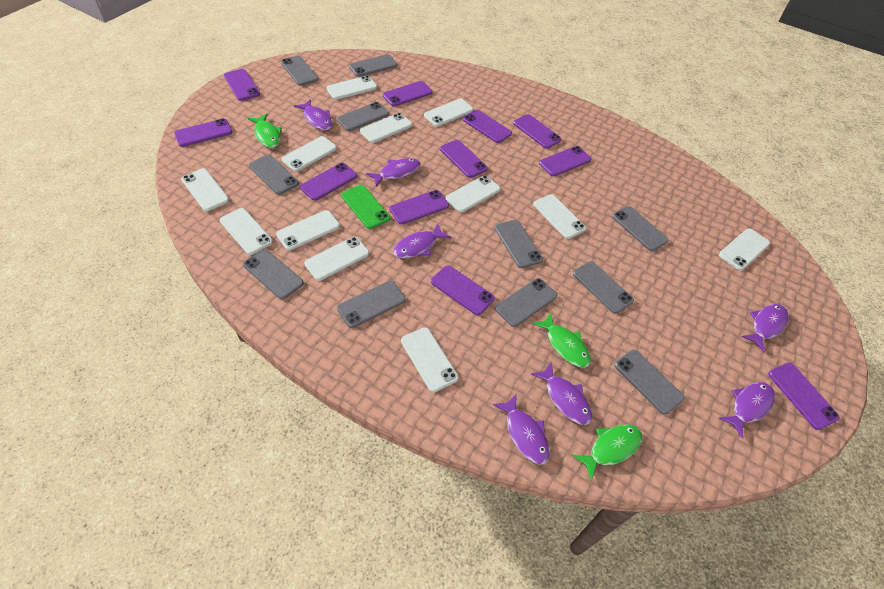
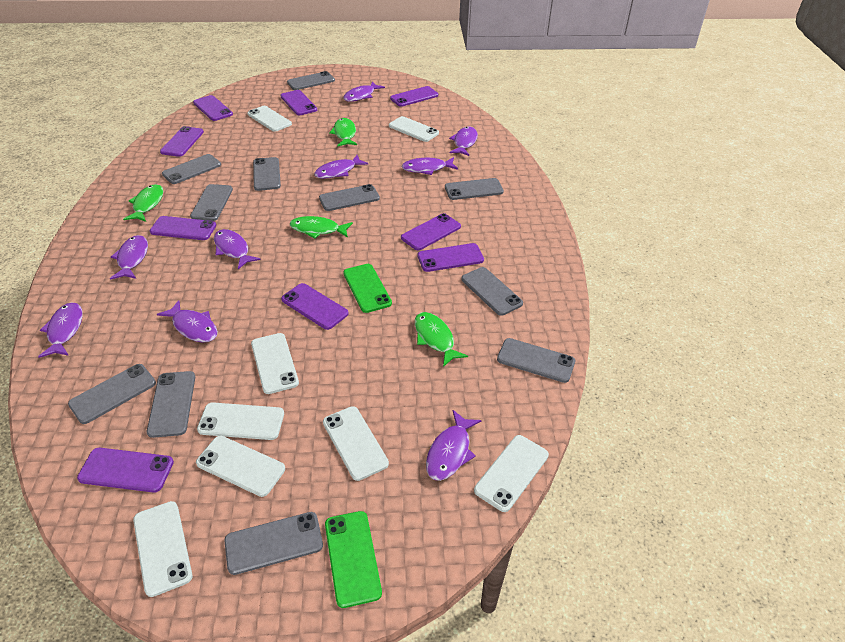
green fish: 3 -> 4
green phone: 1 -> 2
purple fish: 7 -> 9
purple phone: 11 -> 9
white phone: 12 -> 8

